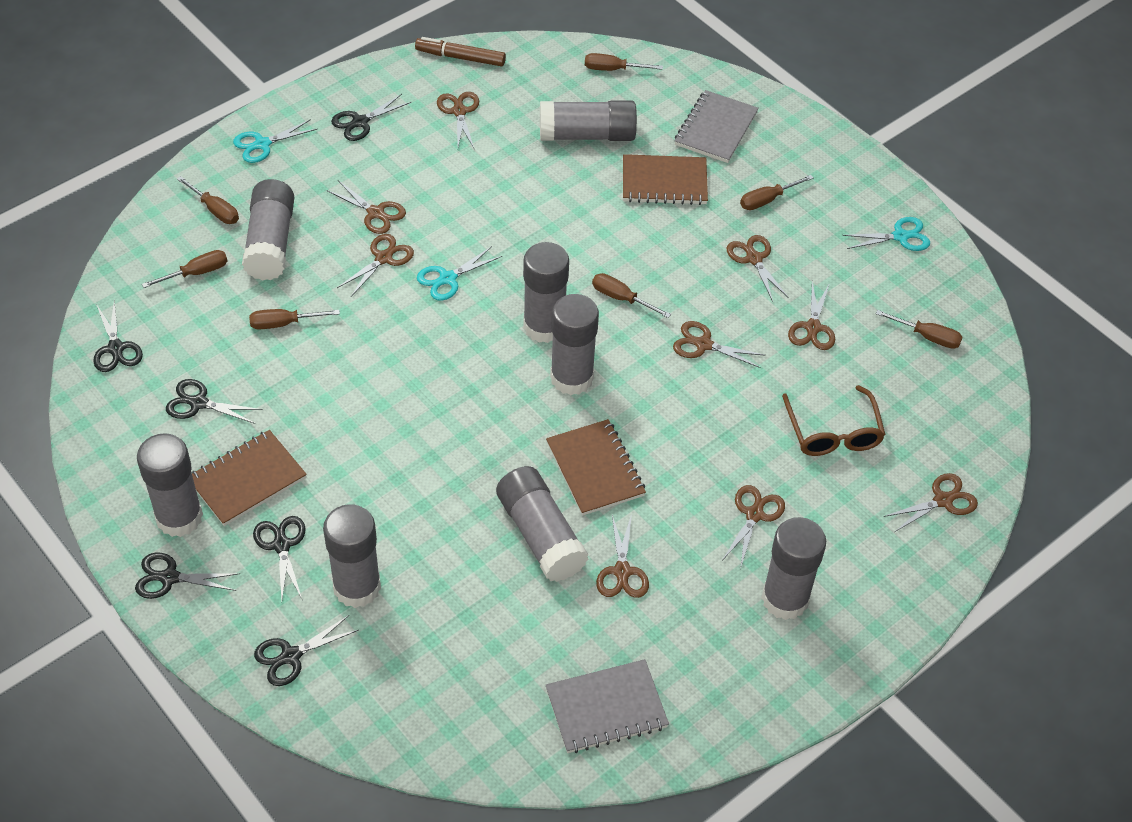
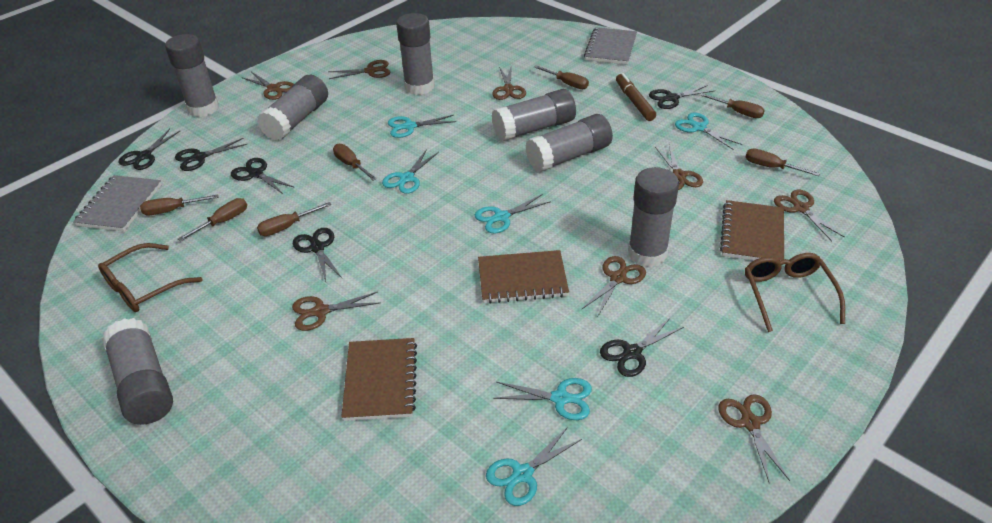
brown glasses: 1 -> 2
brown scissors: 9 -> 8
grey glue stick: 8 -> 7
turquoise scissors: 3 -> 6

